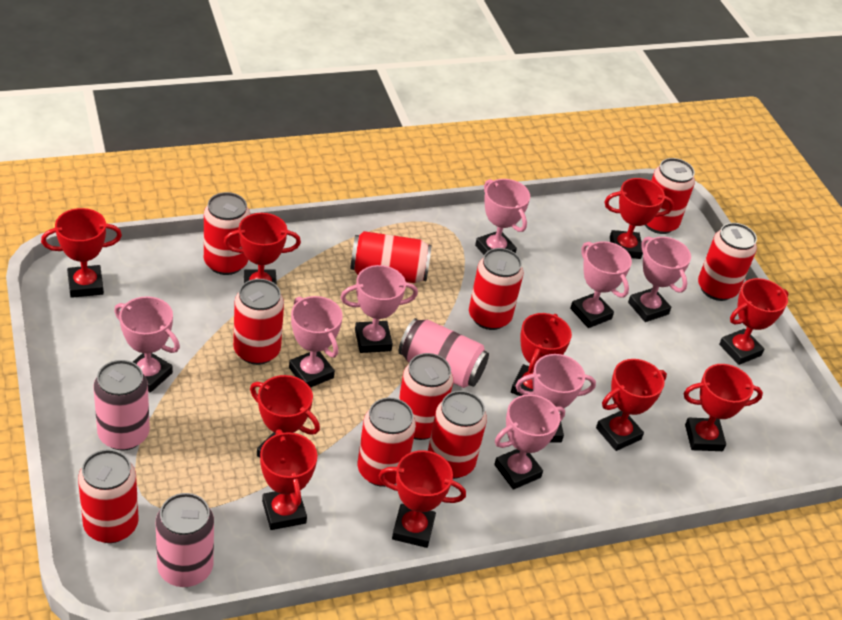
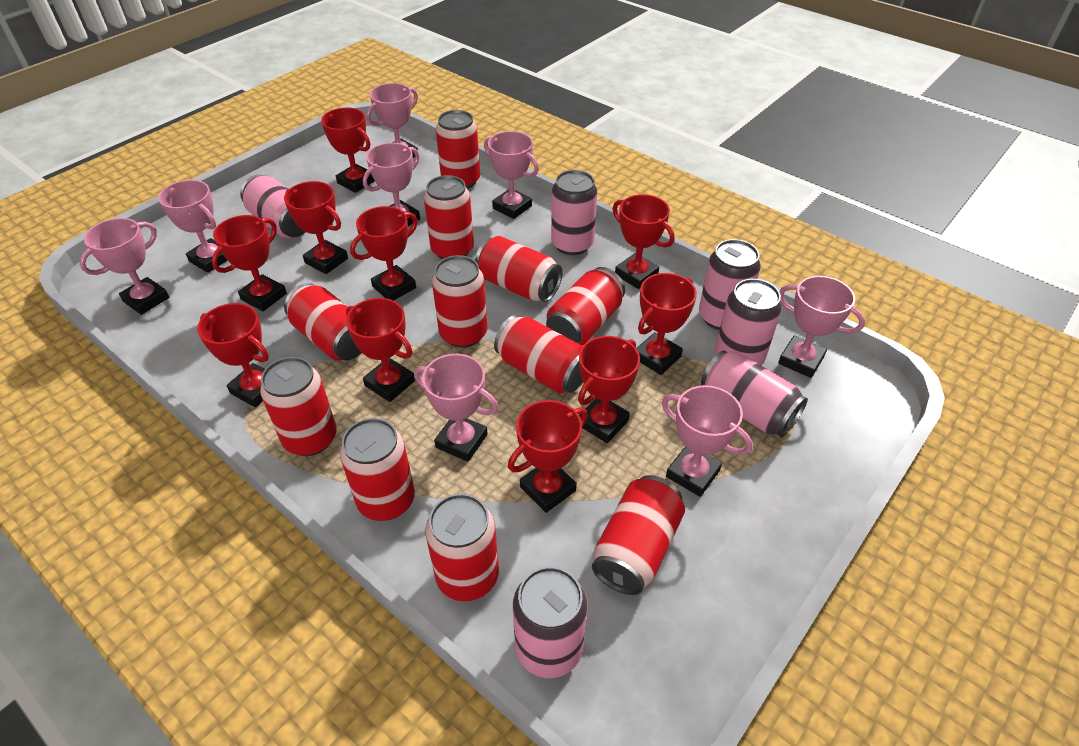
pink can: 3 -> 6
red can: 10 -> 11

